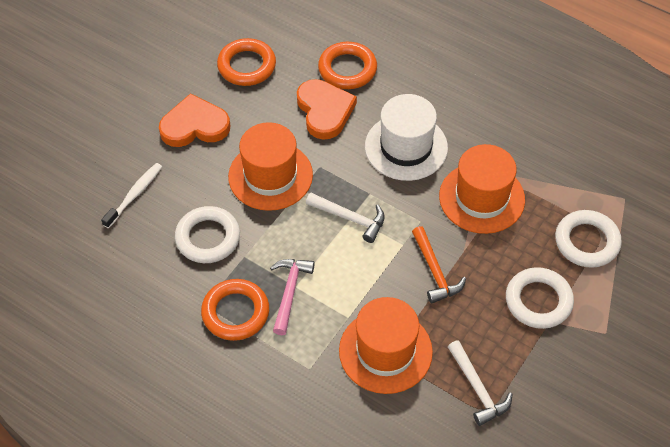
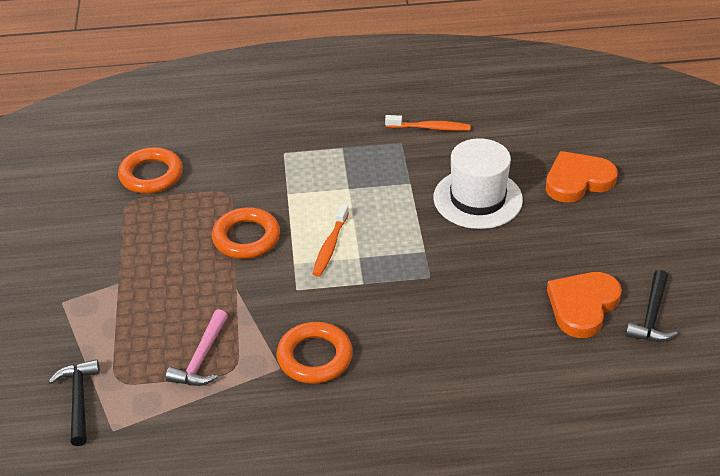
black hammer: 0 -> 2
orange hammer: 1 -> 0
orange hat: 3 -> 0
orange toothbrush: 0 -> 2
white hammer: 2 -> 0
white ring: 3 -> 0
white toothbrush: 1 -> 0

